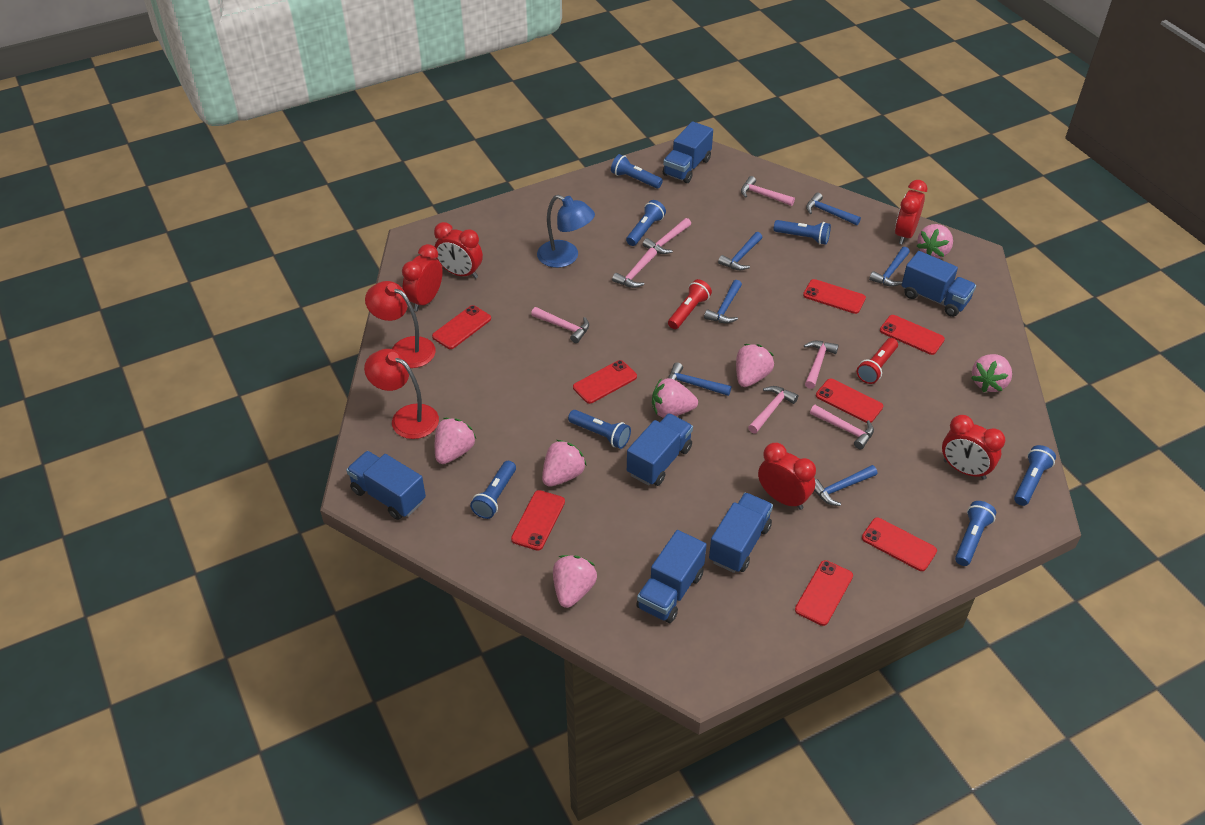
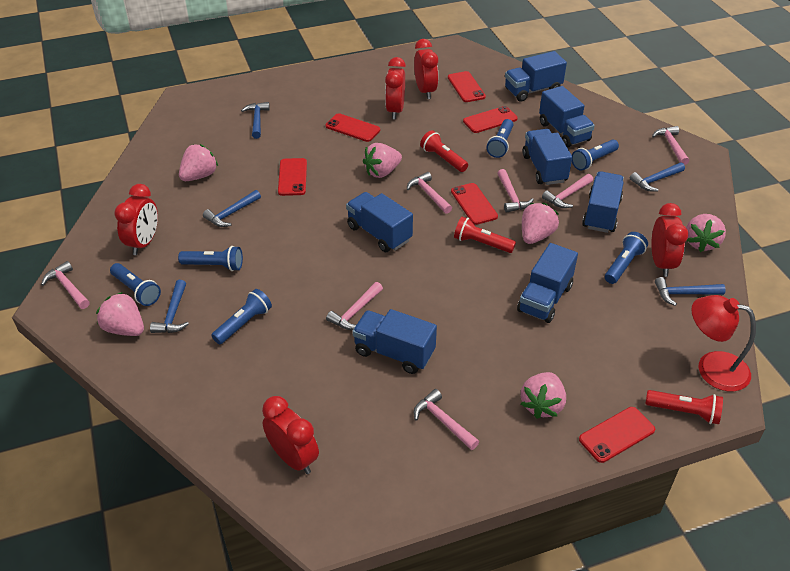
blue flashlight: 7 -> 6
blue hammer: 6 -> 5
blue lamp: 1 -> 0
blue truck: 6 -> 7
pink strawberry: 7 -> 6
red flashlight: 2 -> 3
red lamp: 2 -> 1
red phone: 8 -> 6

